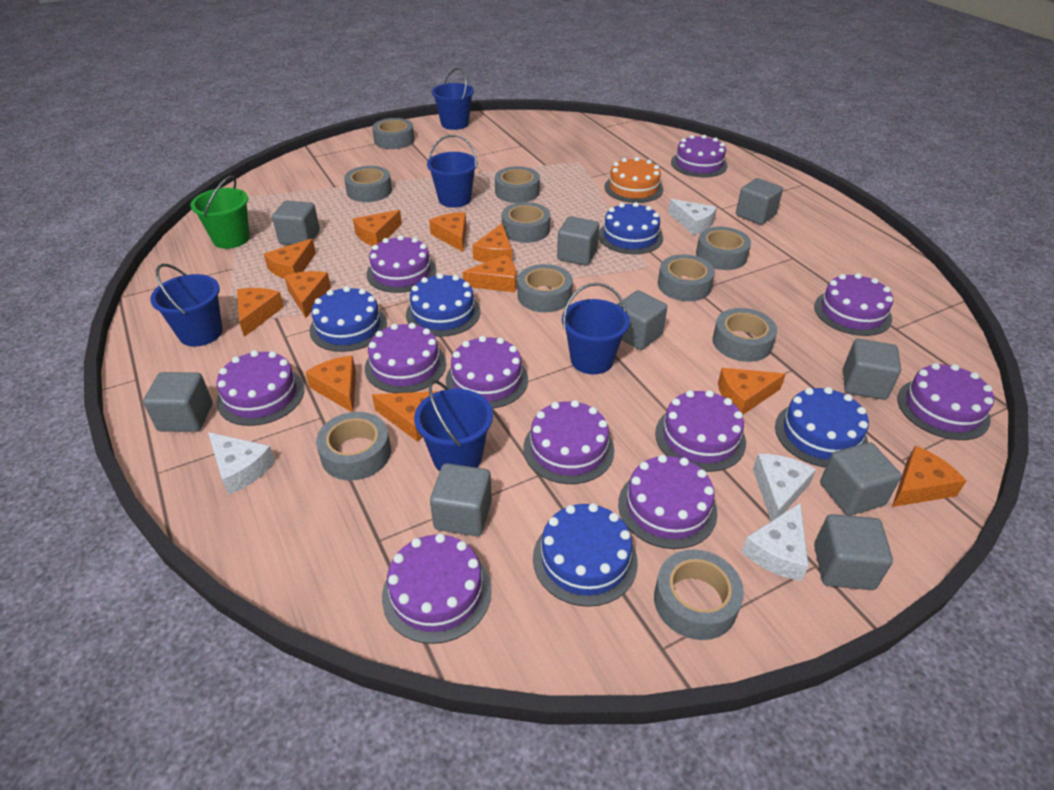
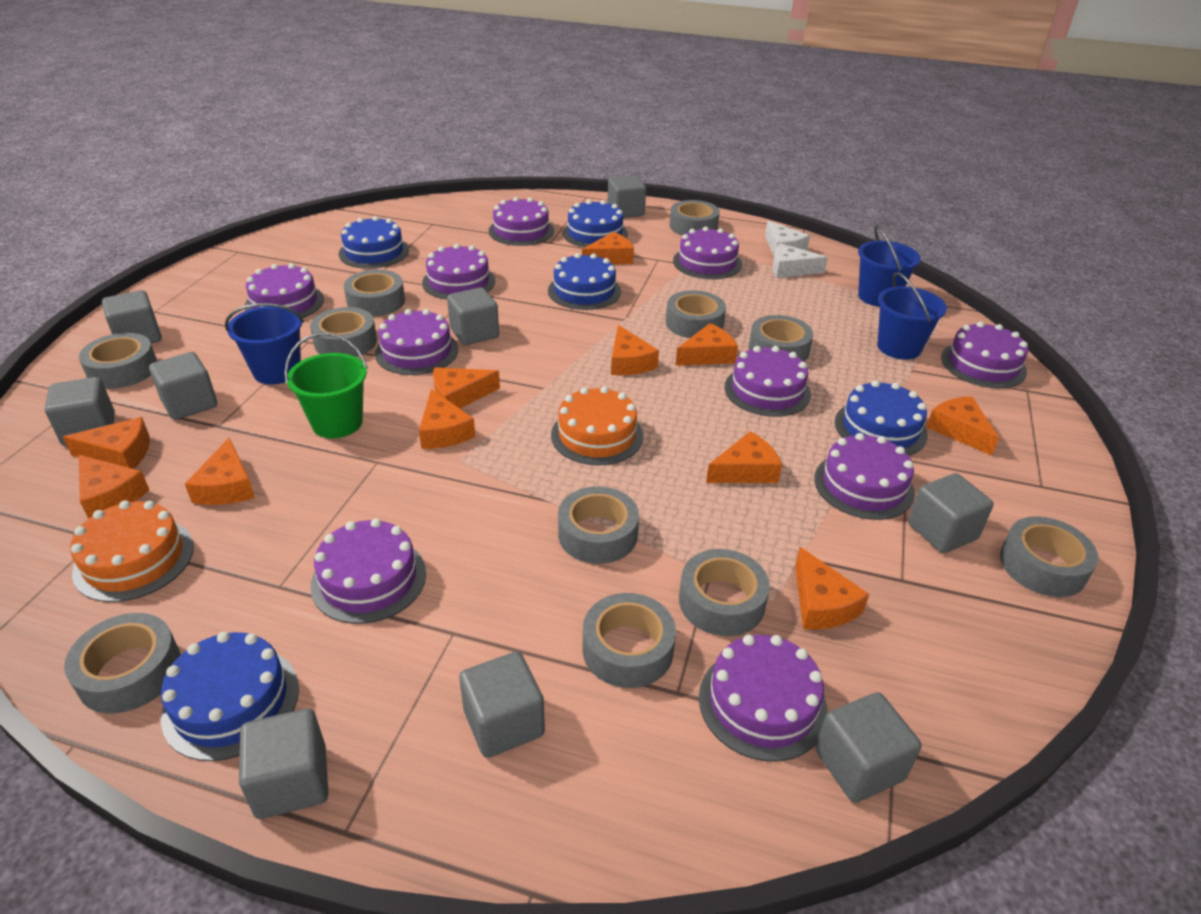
blue bucket: 5 -> 3
grey tape: 10 -> 11
orange cake: 1 -> 2
purple cake: 11 -> 10
white cheese: 4 -> 2

